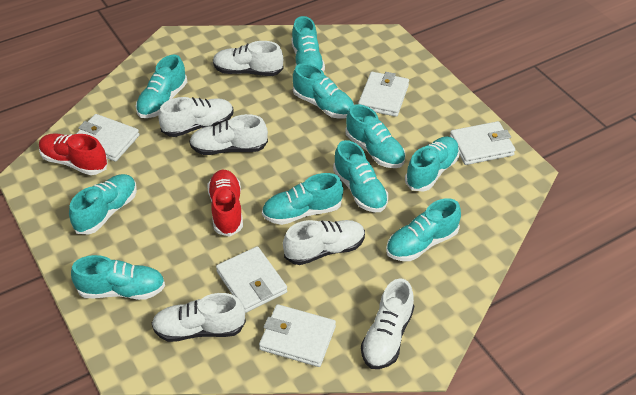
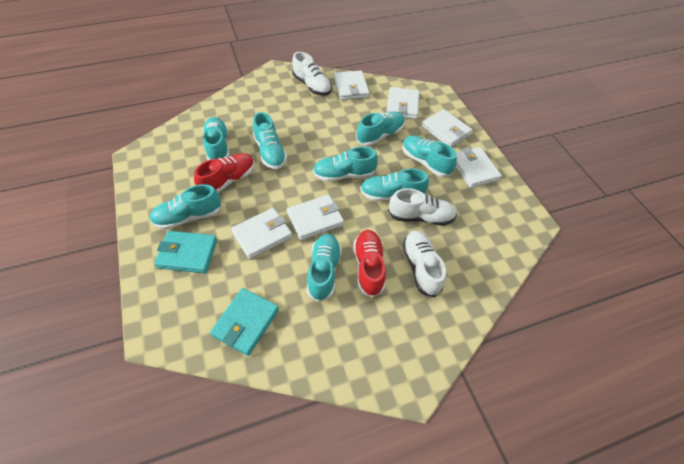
turquoise shoe: 10 -> 8
turquoise wallet: 0 -> 2
white shoe: 6 -> 3
white wallet: 5 -> 6

